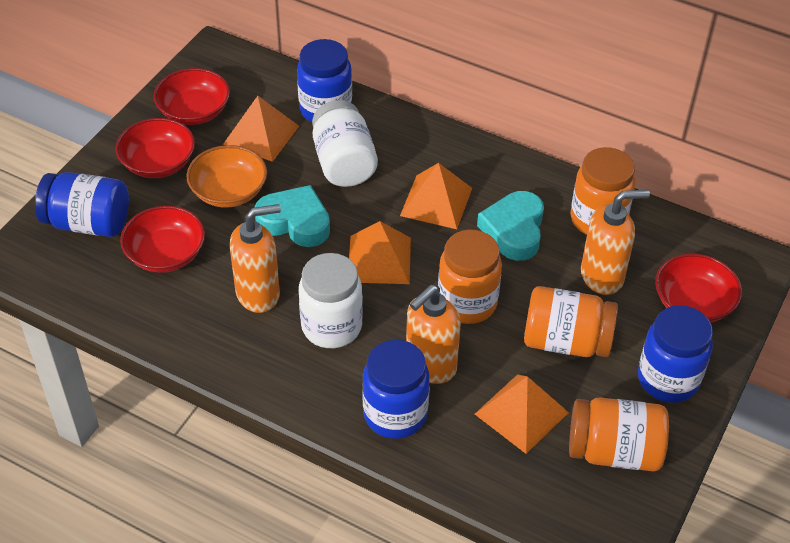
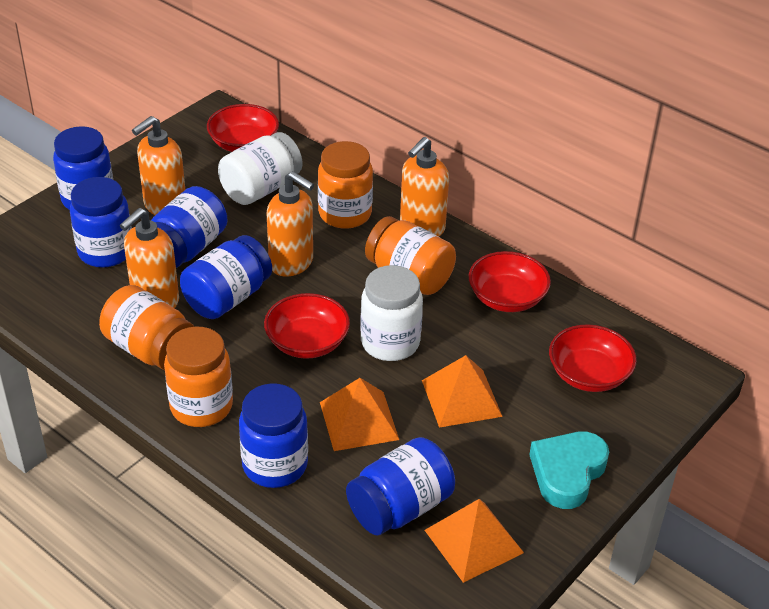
blue jar: 4 -> 6
orange bowl: 1 -> 0
orange pyramid: 4 -> 3
orange soap dispenser: 3 -> 4
turquoise heart: 2 -> 1

